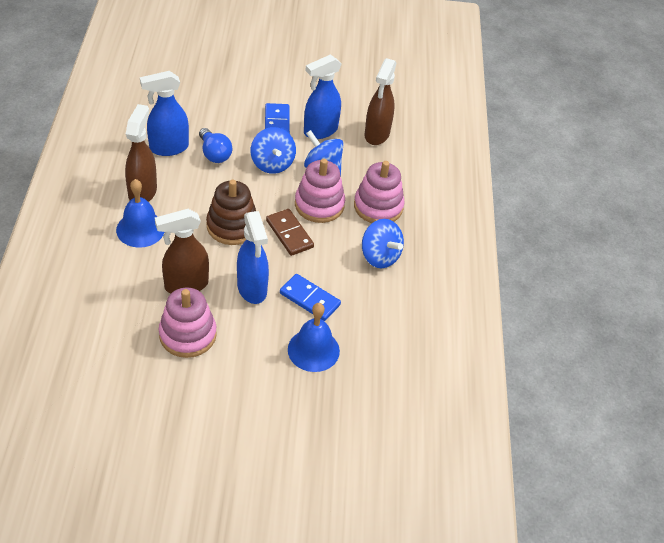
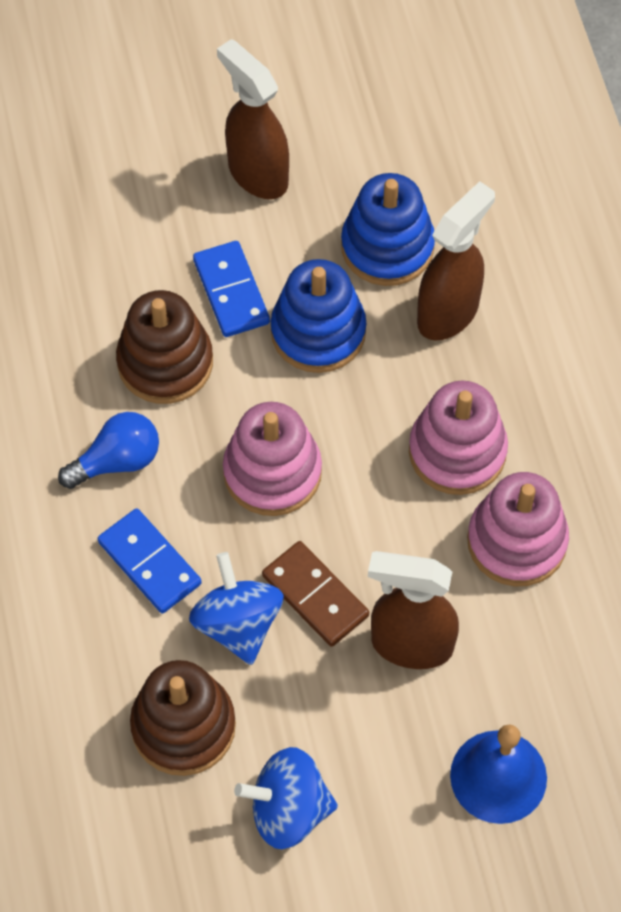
blue bell: 2 -> 1
blue spinning top: 3 -> 2
blue spray bottle: 3 -> 0
blue stacking toy: 0 -> 2
brown stacking toy: 1 -> 2

